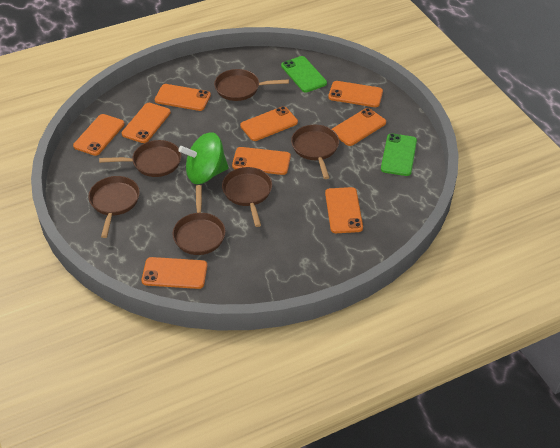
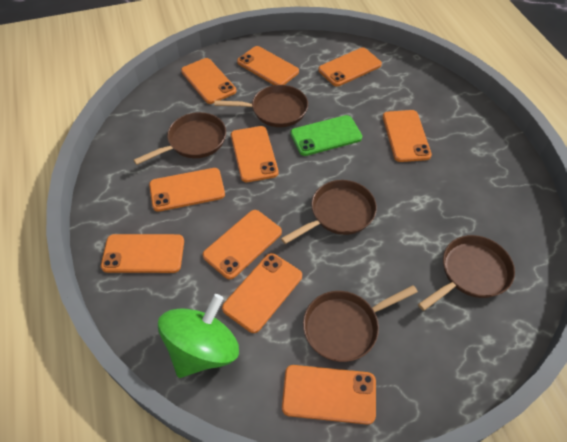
brown pan: 6 -> 5
green phone: 2 -> 1
orange phone: 9 -> 10

